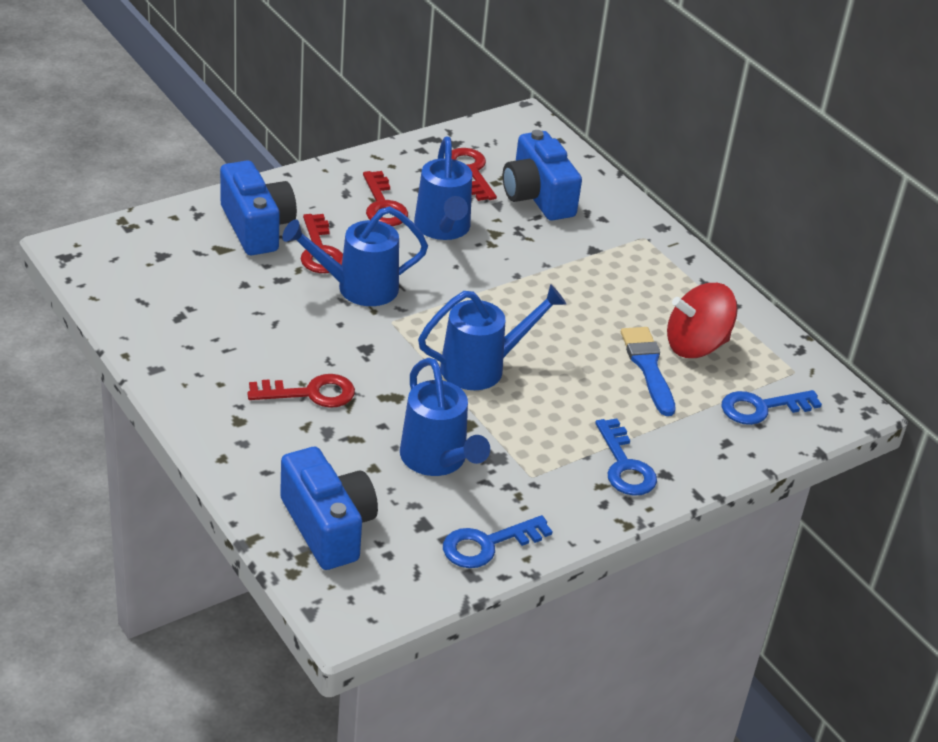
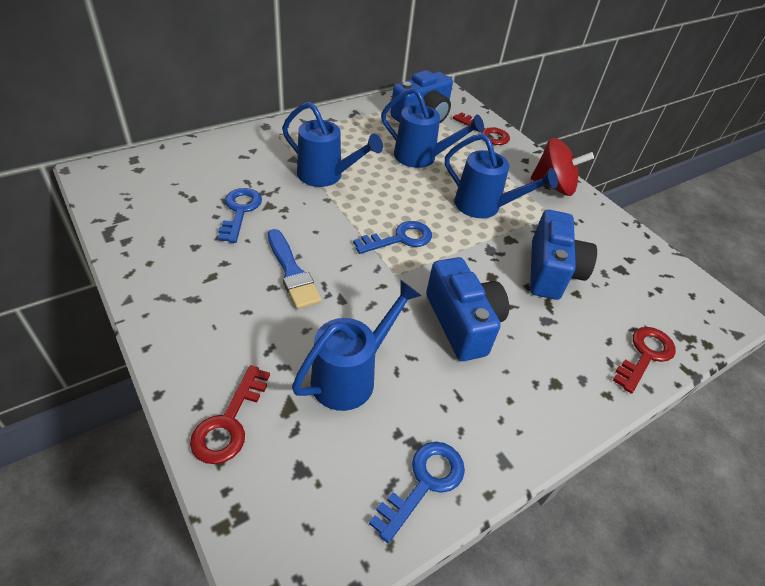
red key: 4 -> 3

